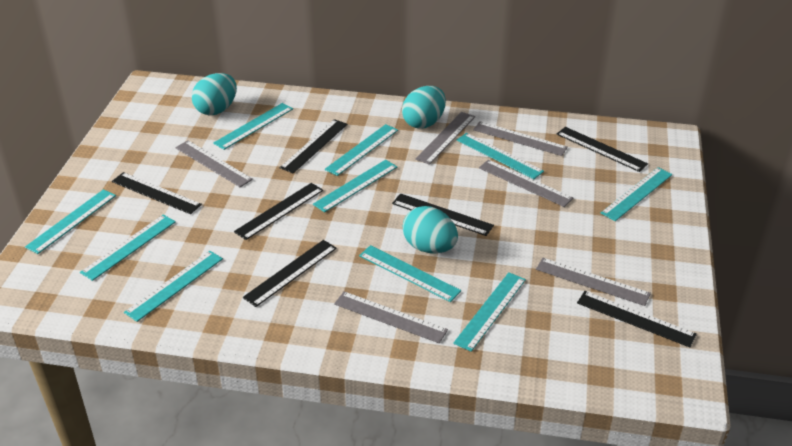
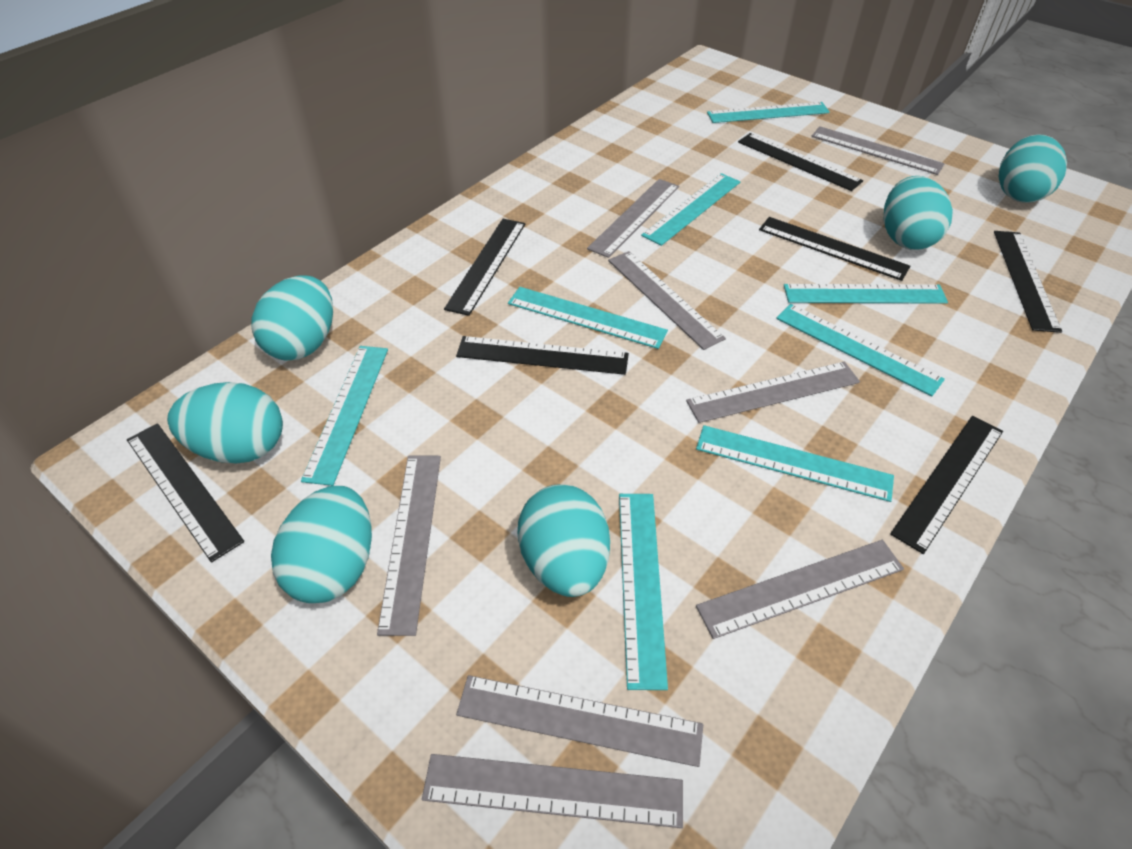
grey ruler: 6 -> 8
turquoise egg: 3 -> 6
turquoise ruler: 10 -> 8

